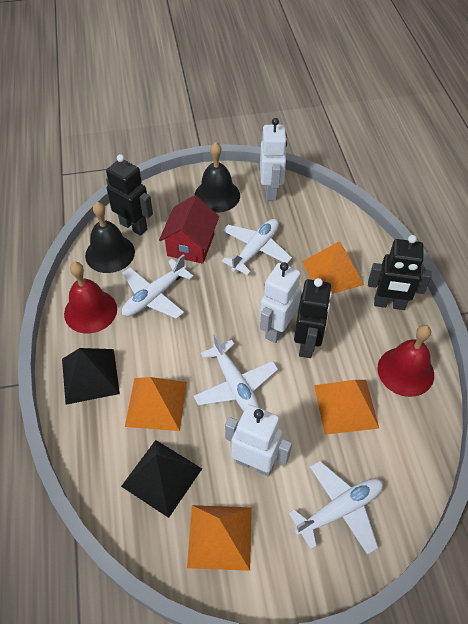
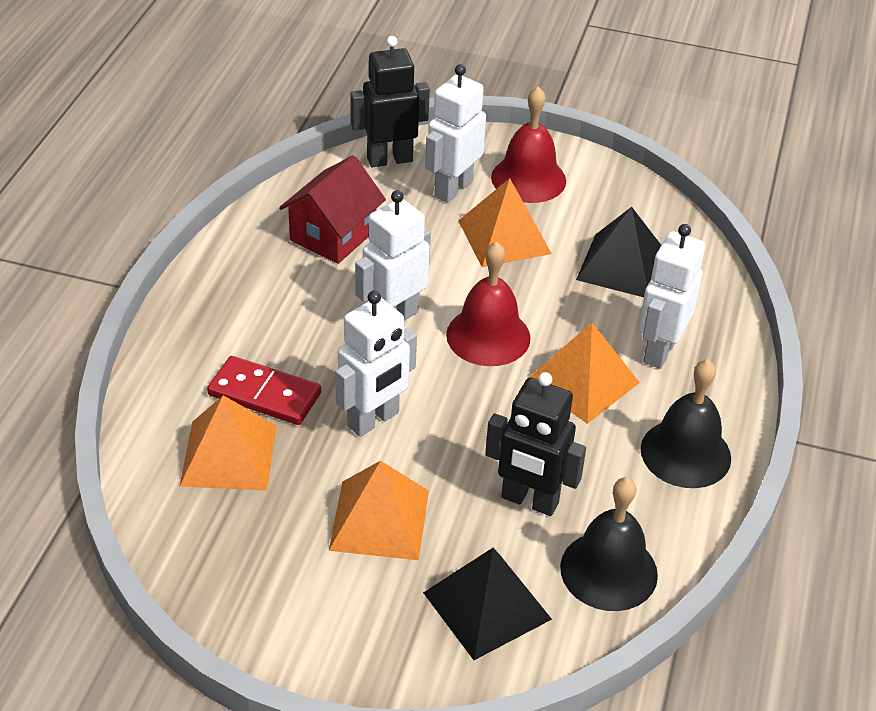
black robot: 3 -> 2
red domino: 0 -> 1
white plane: 4 -> 0
white robot: 3 -> 4

